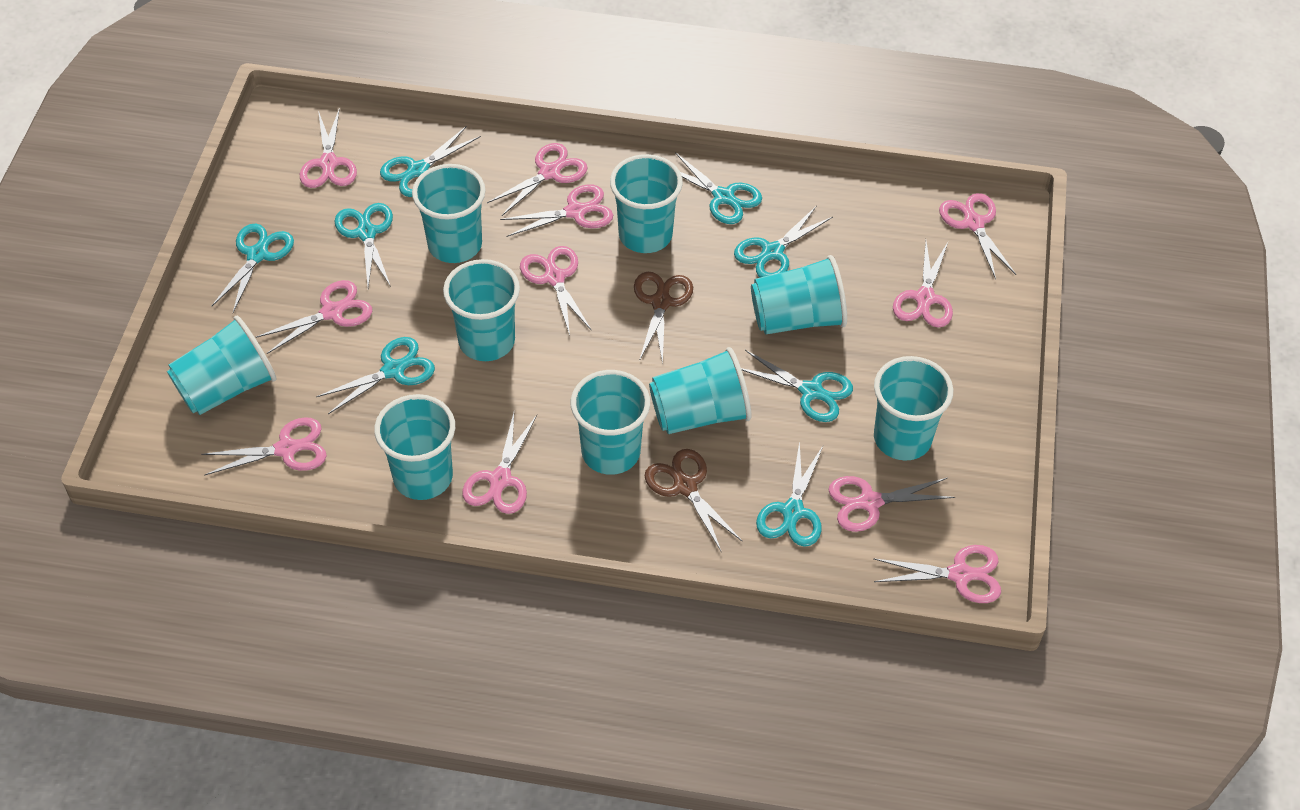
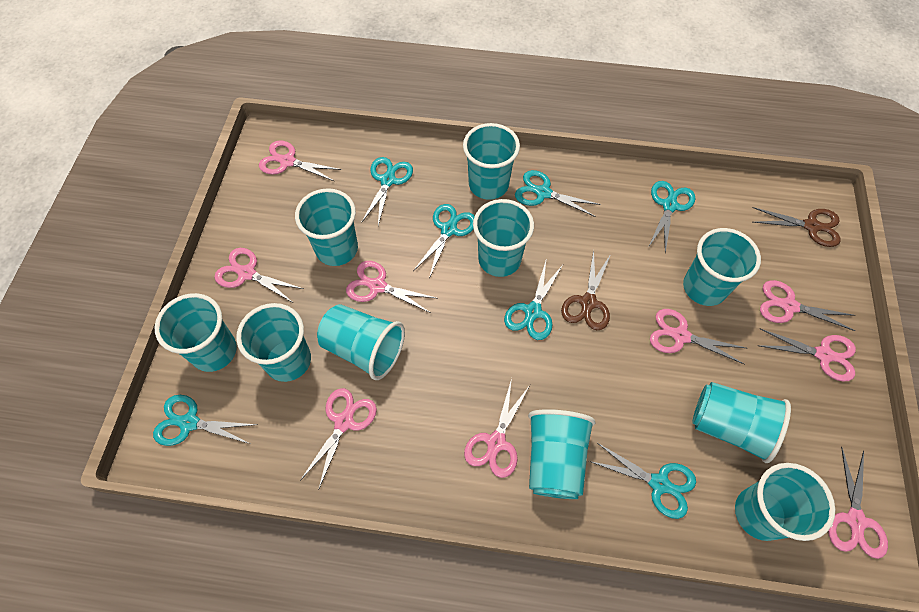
pink scissors: 11 -> 9
turquoise cup: 9 -> 10
turquoise scissors: 8 -> 7

